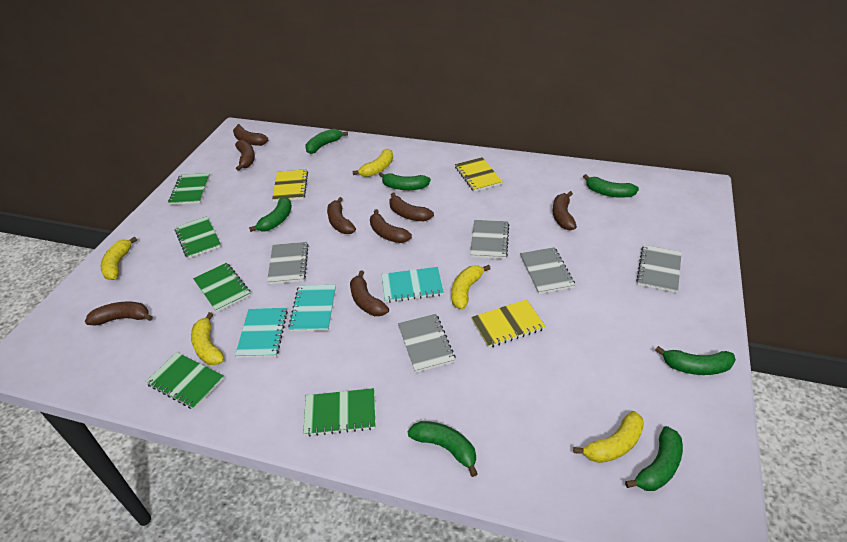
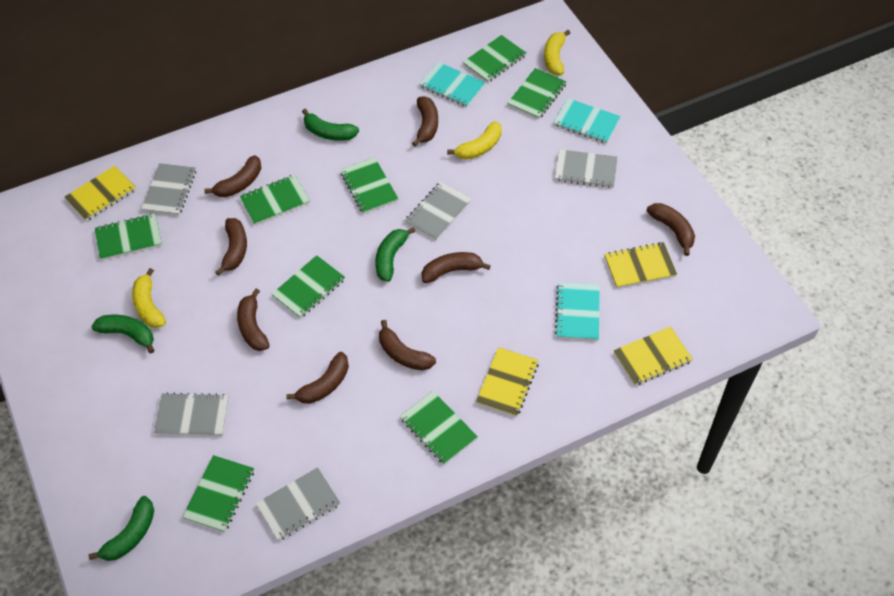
green banana: 7 -> 4
green notebook: 5 -> 8
yellow banana: 5 -> 3
yellow notebook: 3 -> 4

